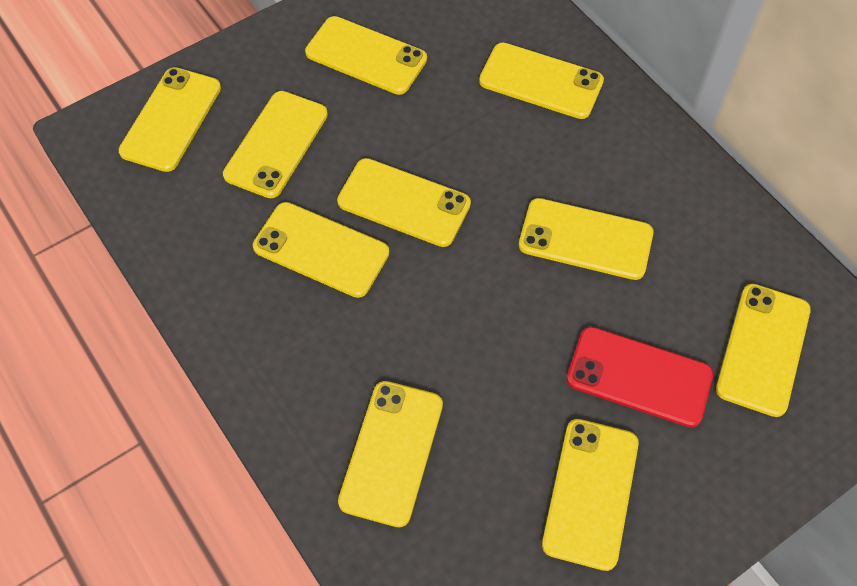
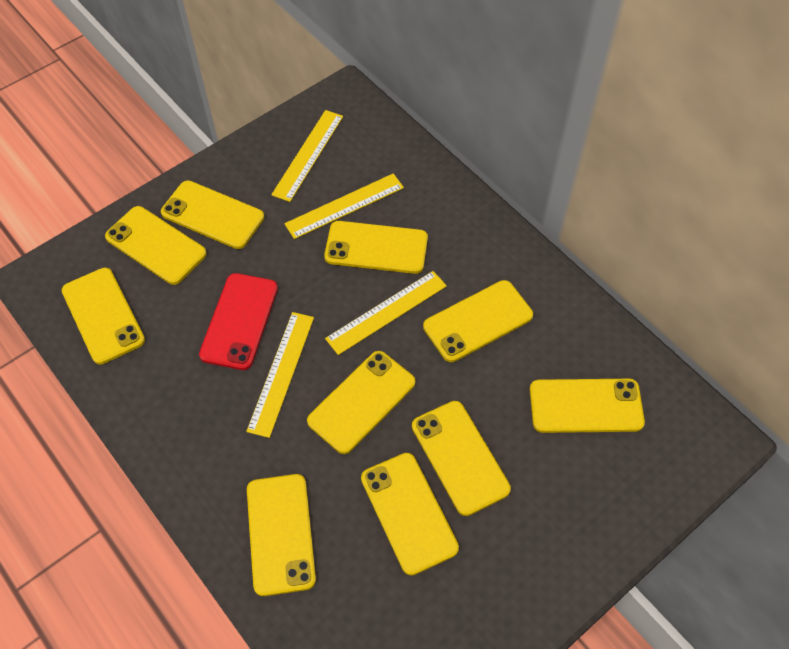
yellow ruler: 0 -> 4

